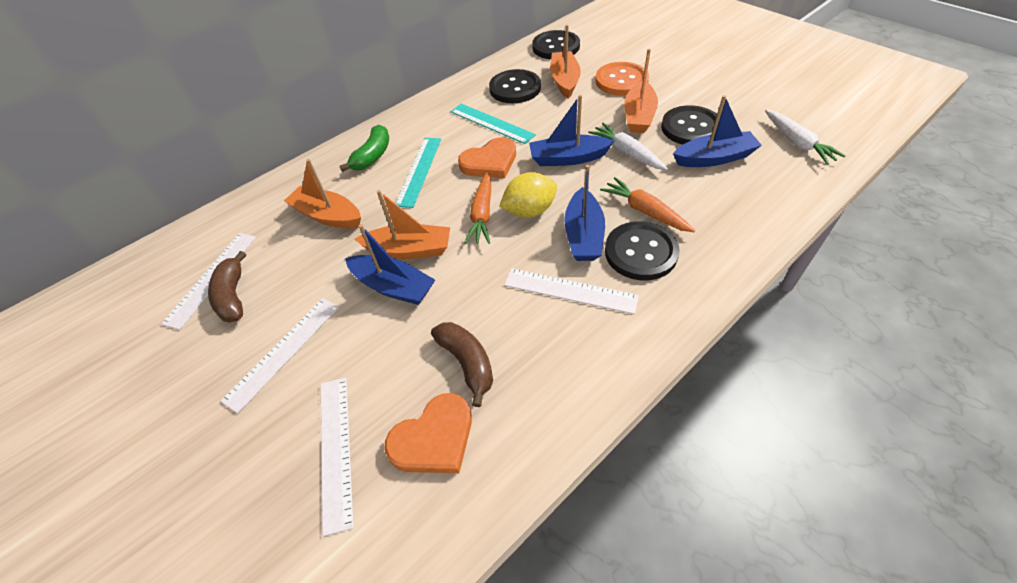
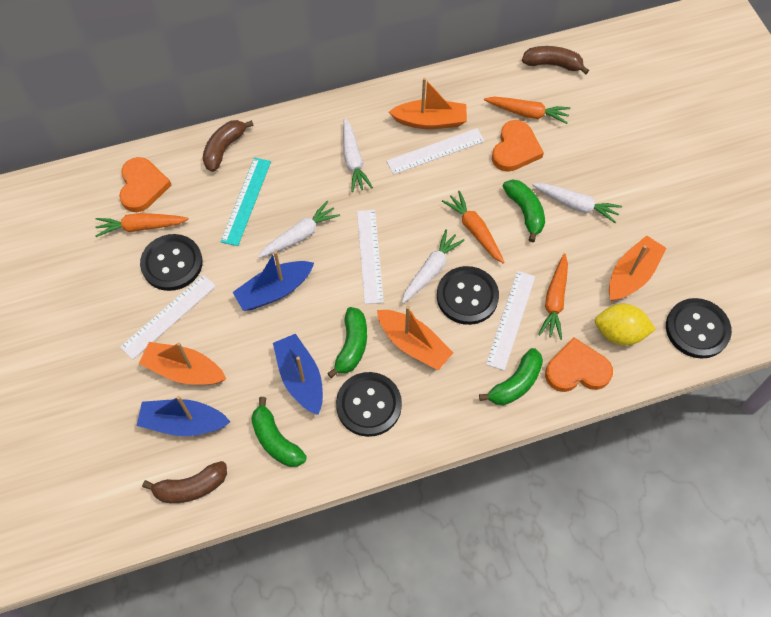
blue boat: 4 -> 3
brown banana: 2 -> 3
green banana: 1 -> 4
orange button: 1 -> 0
orange carrot: 2 -> 4
orange heart: 2 -> 3
turquoise ruler: 2 -> 1
white carrot: 2 -> 4

